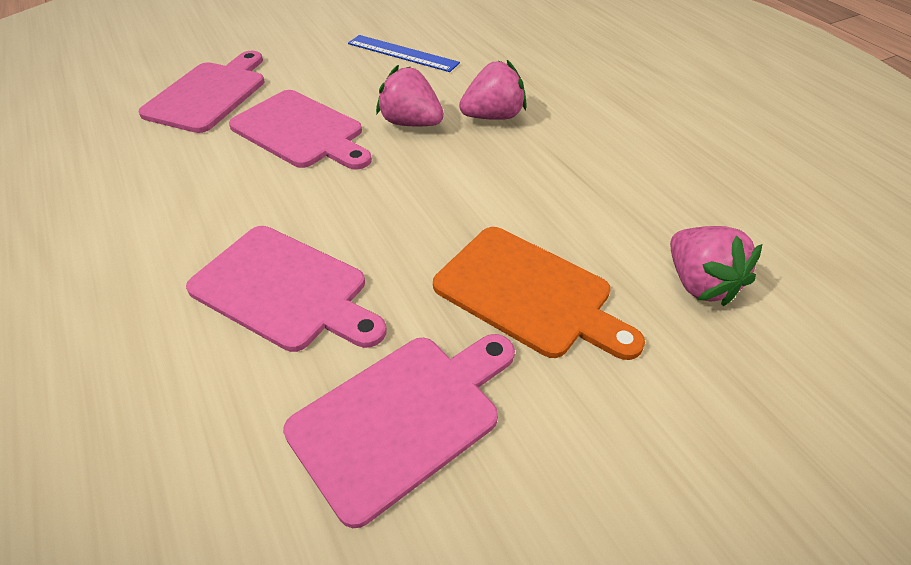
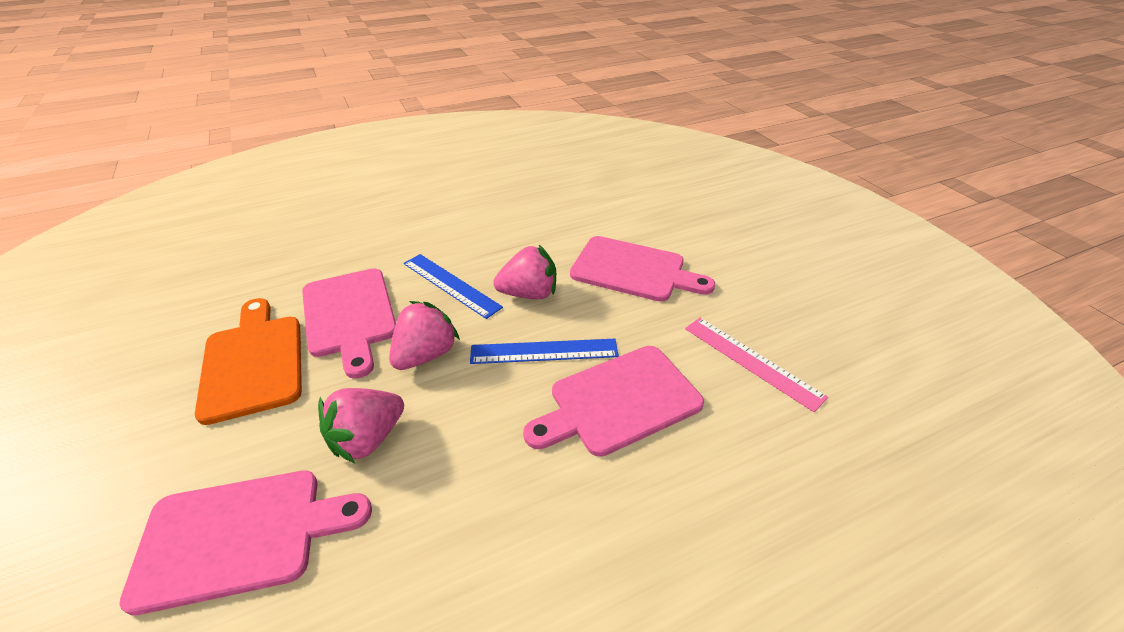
blue ruler: 1 -> 2
pink ruler: 0 -> 1

